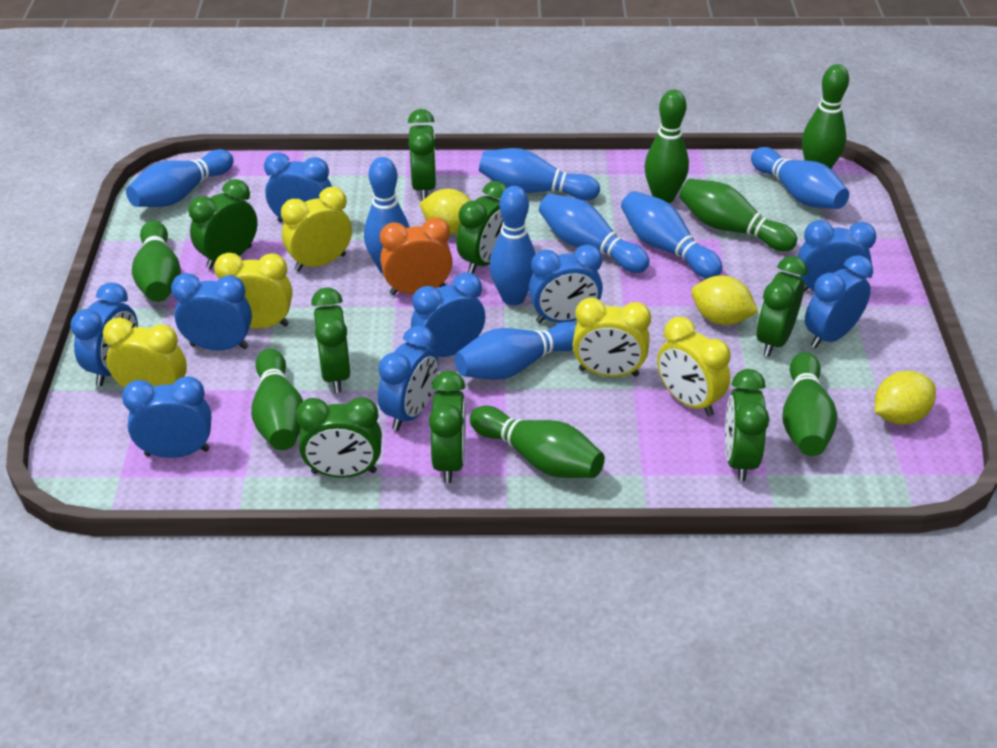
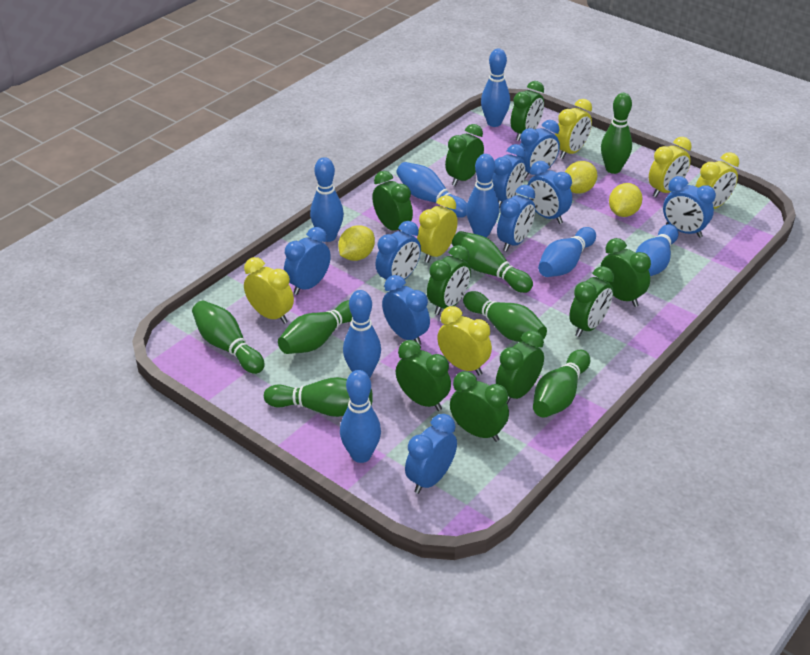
green clock: 8 -> 9
orange clock: 1 -> 0
yellow clock: 5 -> 6

